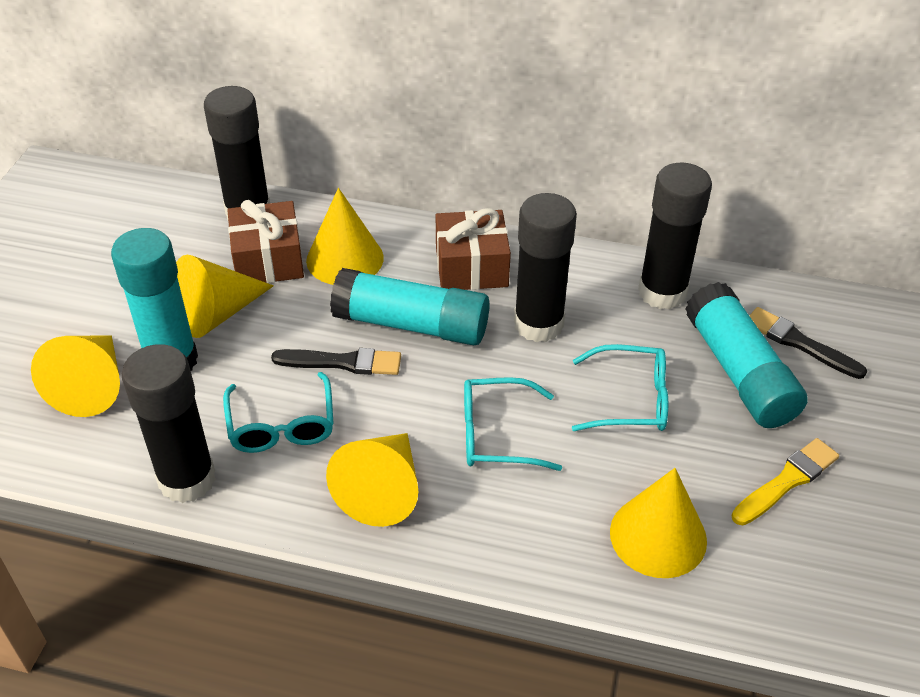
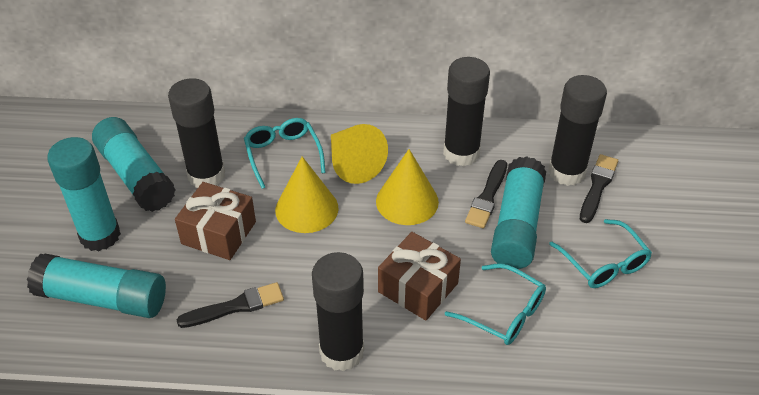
black brush: 2 -> 3
turquoise glue stick: 3 -> 4
yellow brush: 1 -> 0
yellow cone: 5 -> 3

